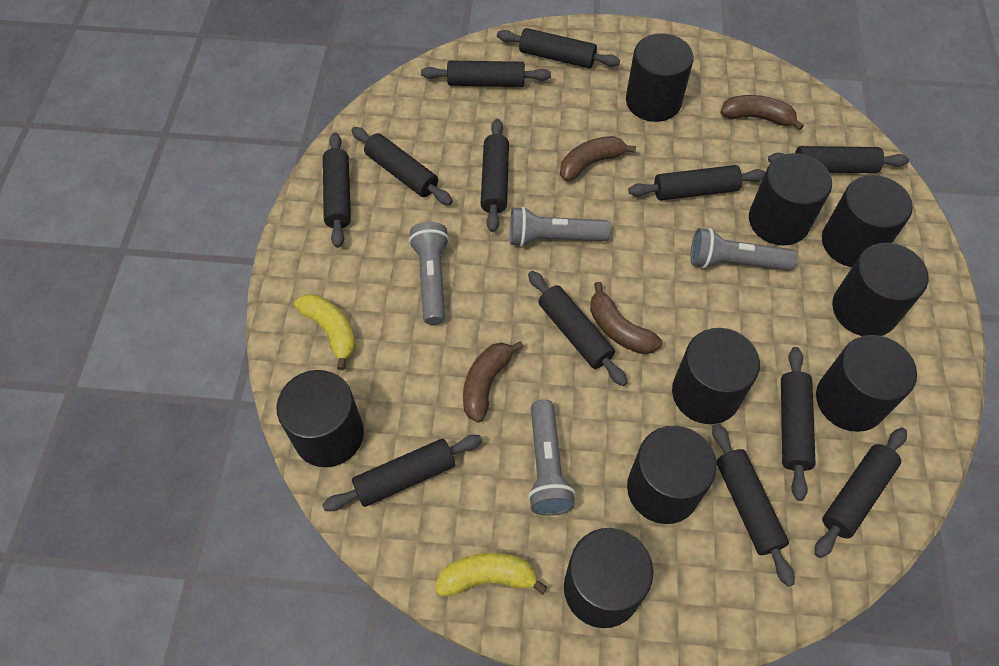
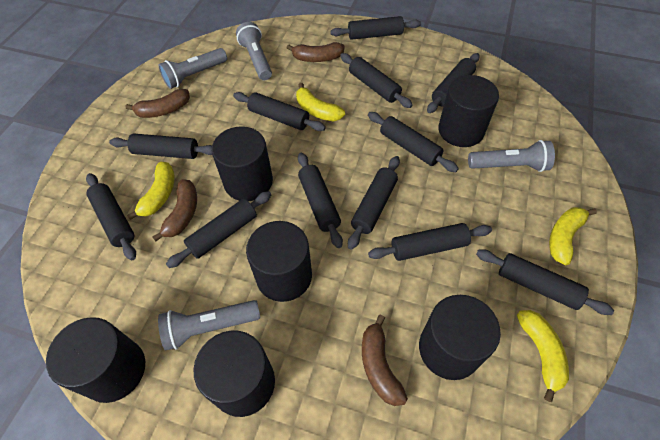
black cylinder: 9 -> 6
yellow banana: 2 -> 4

